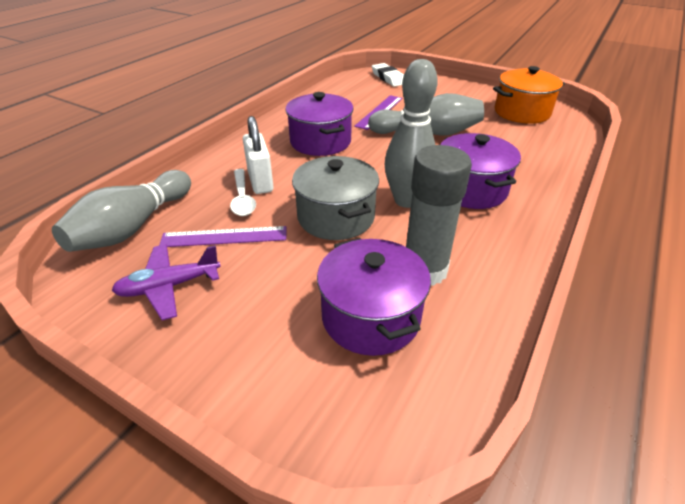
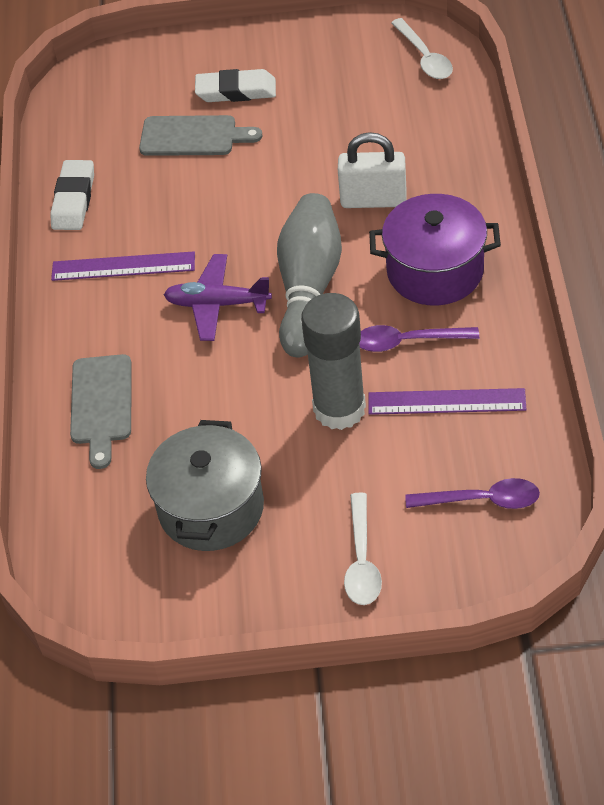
grey bowling pin: 3 -> 1
grey cutting board: 0 -> 2
orange pot: 1 -> 0
purple pot: 3 -> 1
purple spoon: 0 -> 2
white eraser: 1 -> 2
white spoon: 1 -> 2

